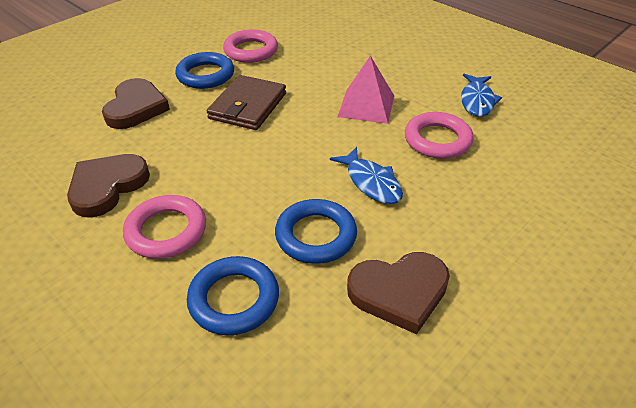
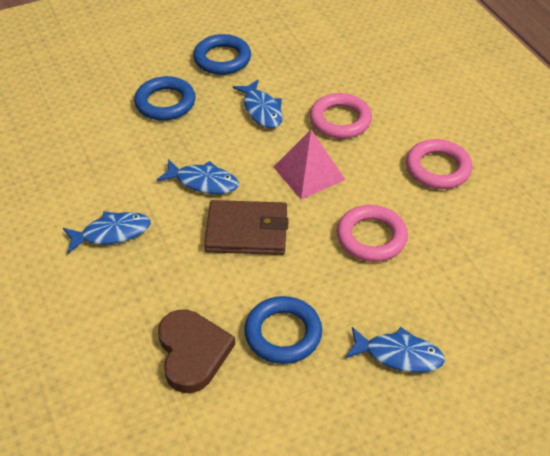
blue fish: 2 -> 4
brown heart: 3 -> 1

